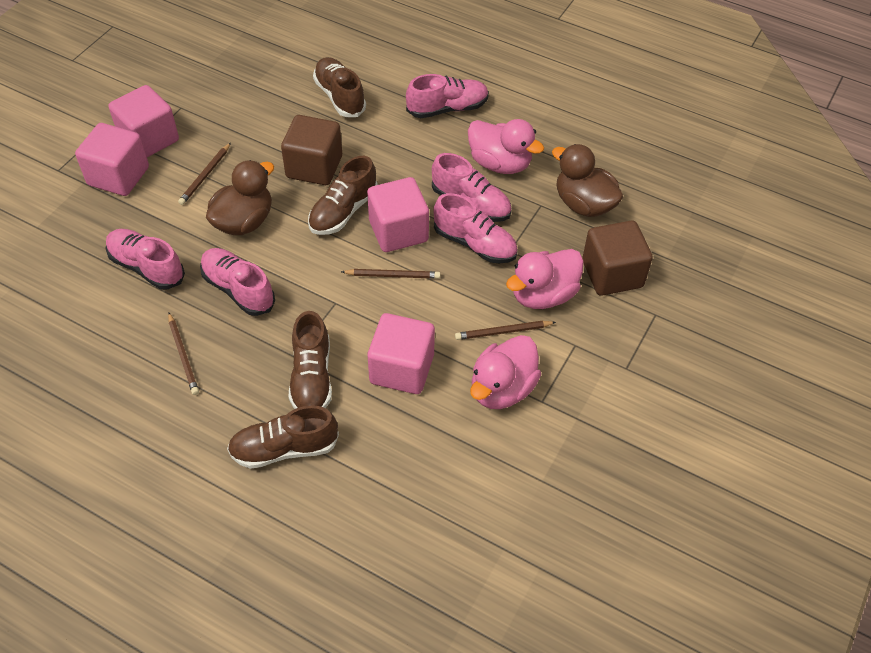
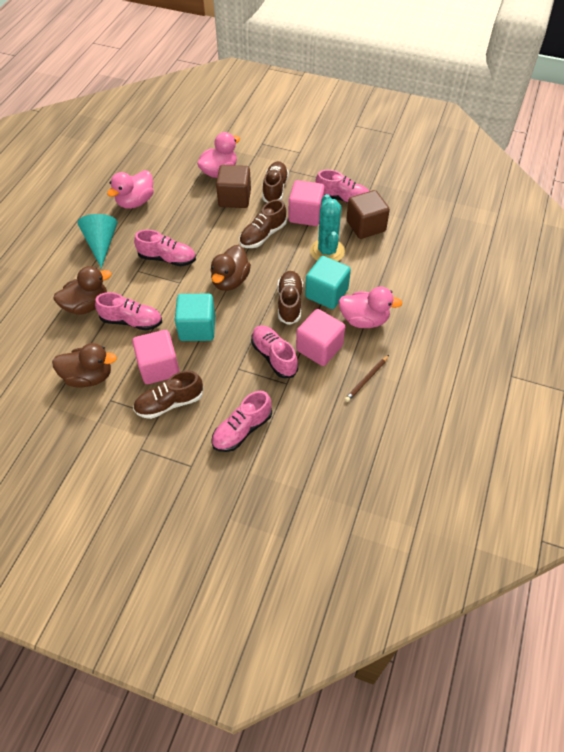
brown duck: 2 -> 3
brown pencil: 4 -> 1
pink cube: 4 -> 3
turquoise cactus: 0 -> 1
turquoise cone: 0 -> 1
turquoise cube: 0 -> 2

